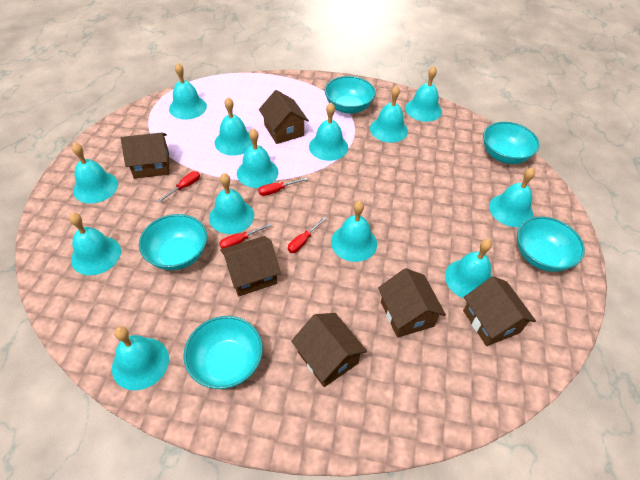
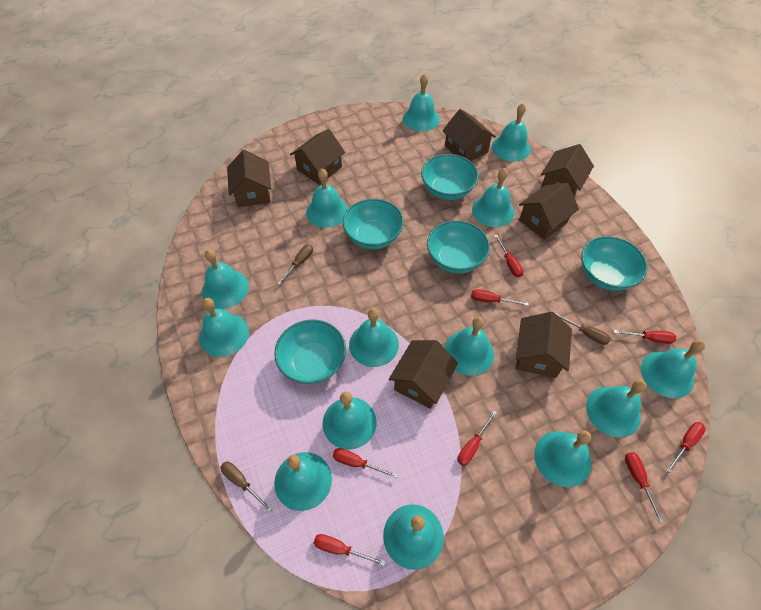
brown house: 6 -> 7
brown screwdriver: 0 -> 3
red screwdriver: 4 -> 8
turquoise bell: 13 -> 14

